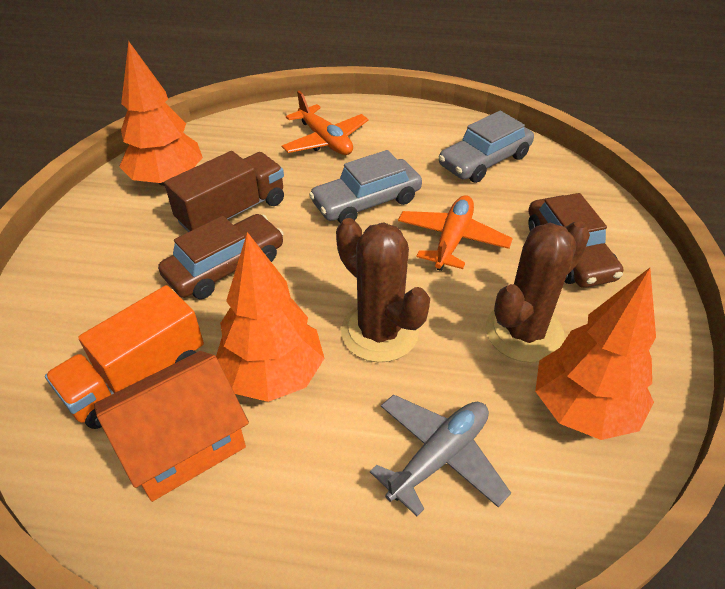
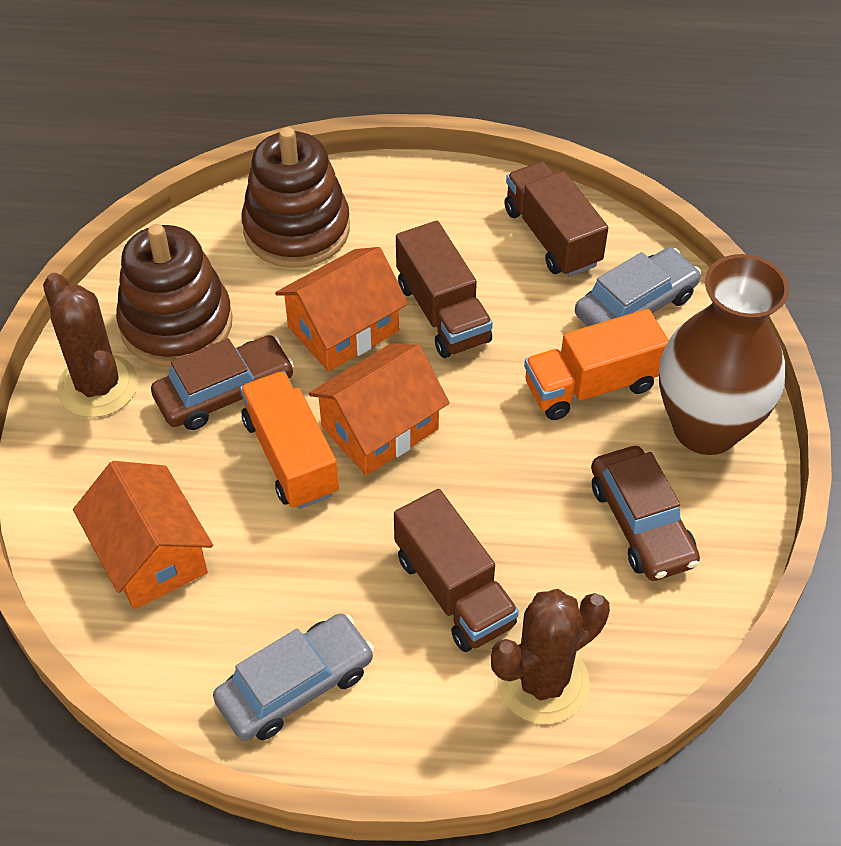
brown stacking toy: 0 -> 2
brown truck: 1 -> 3
brown vase: 0 -> 1
grey plane: 1 -> 0
orange house: 1 -> 3
orange plane: 2 -> 0
orange tree: 3 -> 0
orange truck: 1 -> 2

